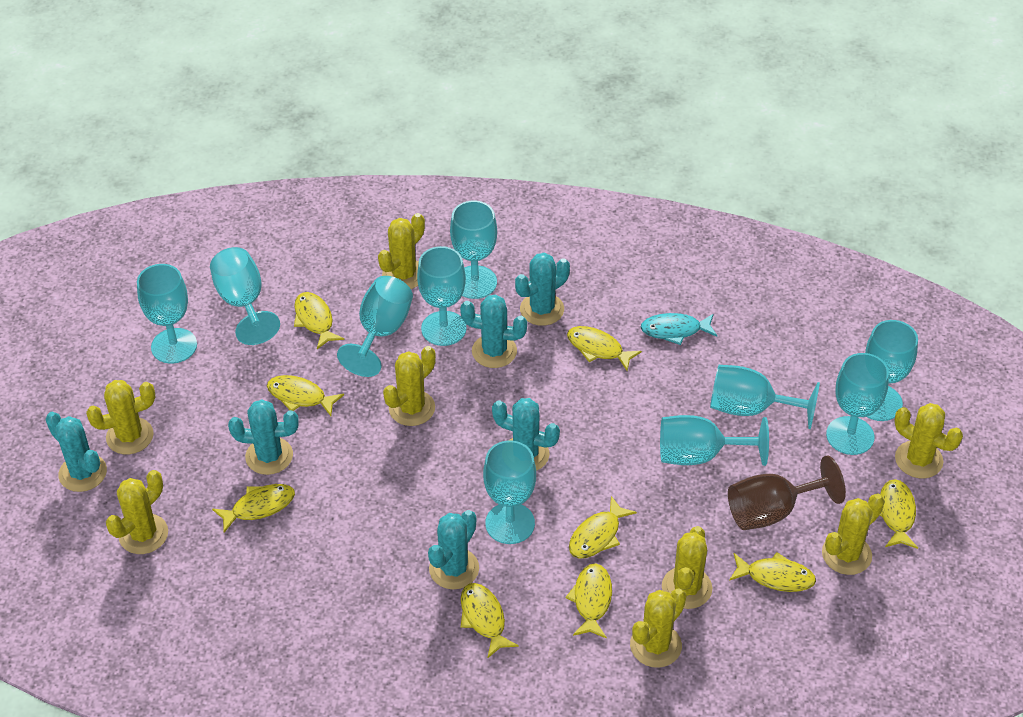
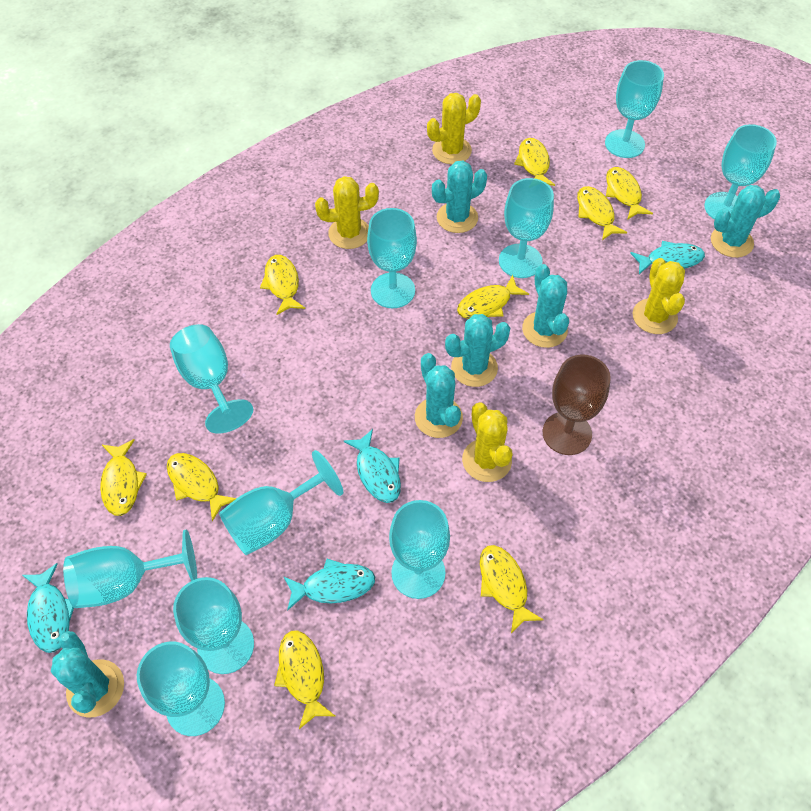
turquoise fish: 1 -> 4
yellow cactus: 8 -> 4

